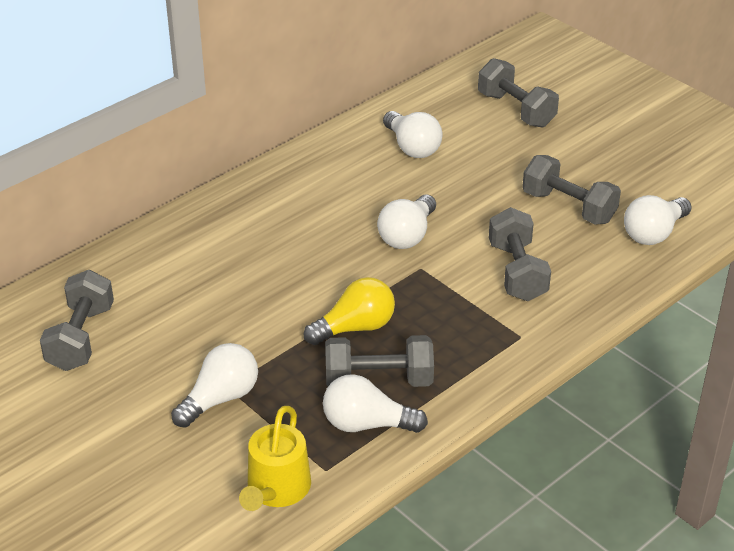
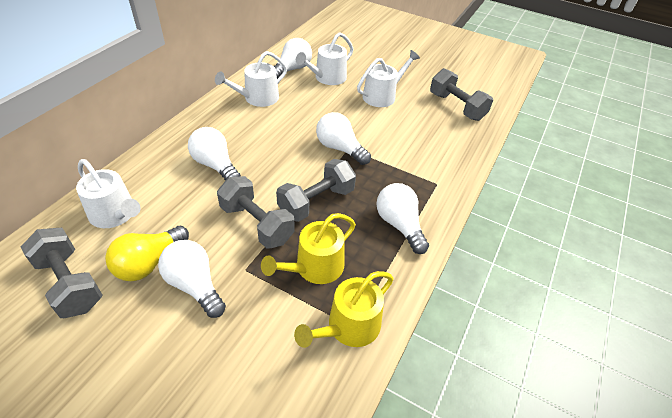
grey dumbbell: 5 -> 4
white watering can: 0 -> 4
yellow watering can: 1 -> 2

